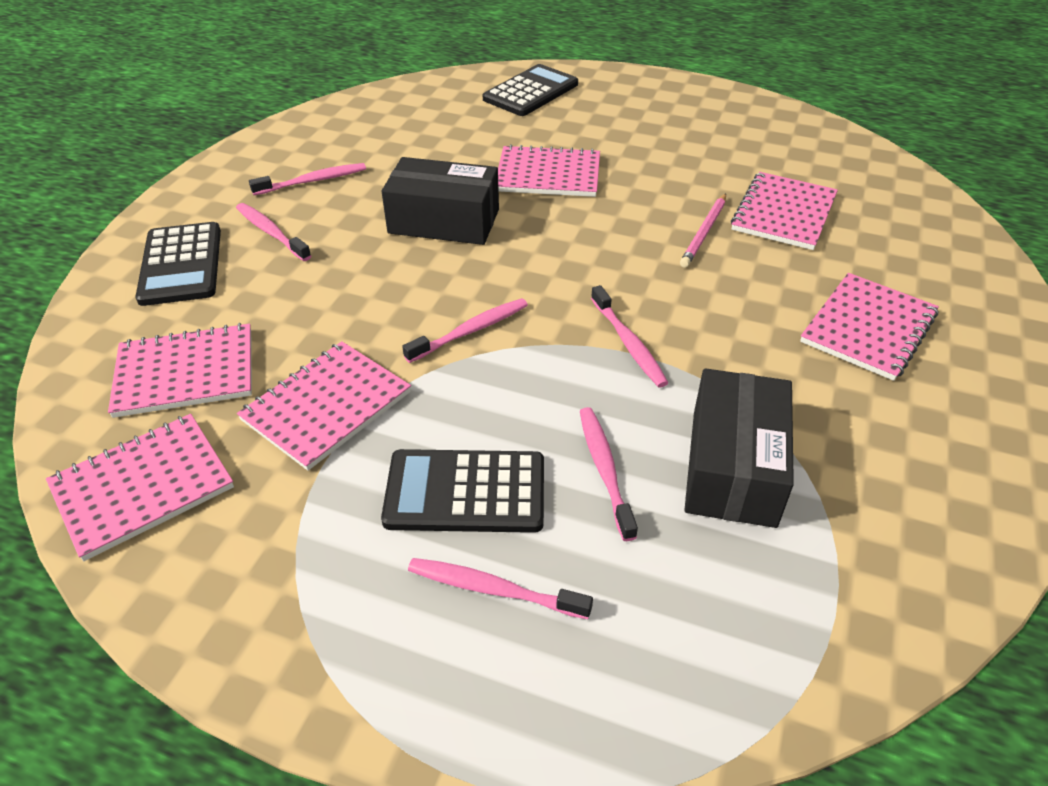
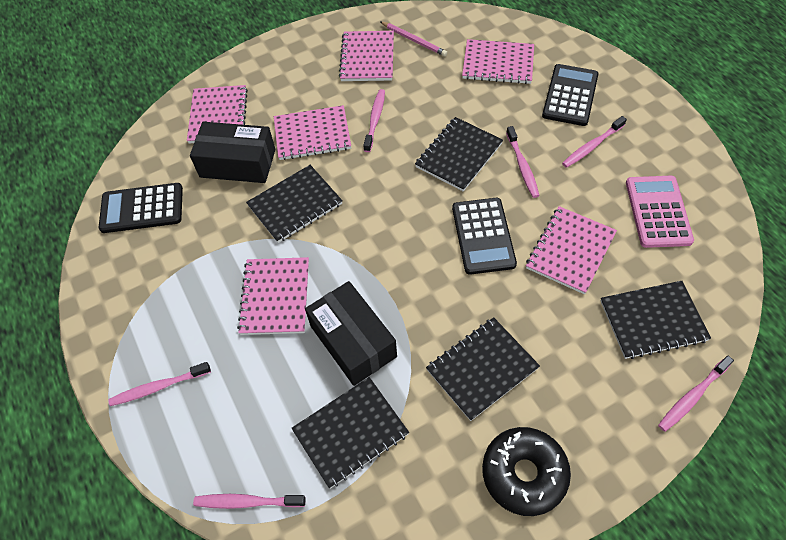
black donut: 0 -> 1
black notebook: 0 -> 5
pink calculator: 0 -> 1

